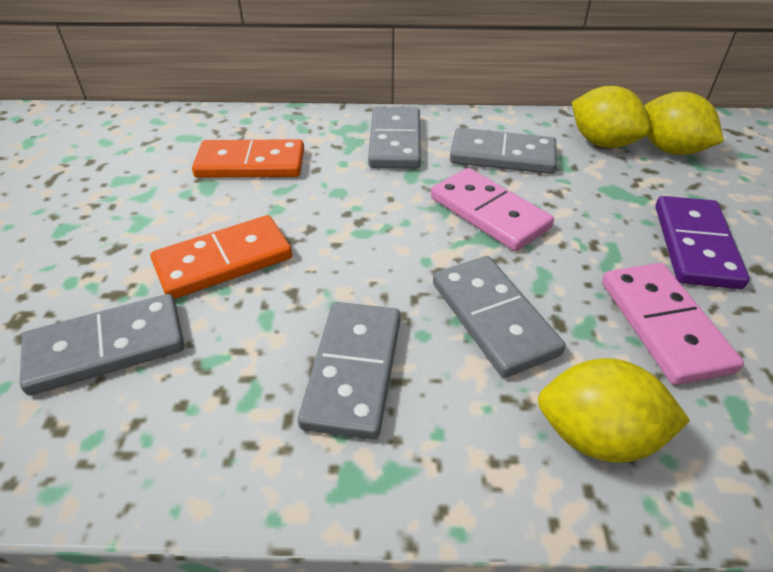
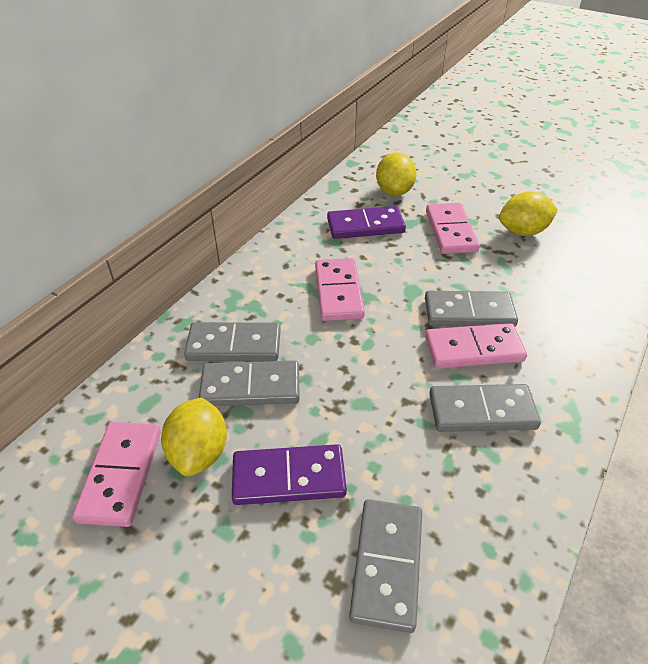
orange domino: 2 -> 0
pink domino: 2 -> 4
purple domino: 1 -> 2

